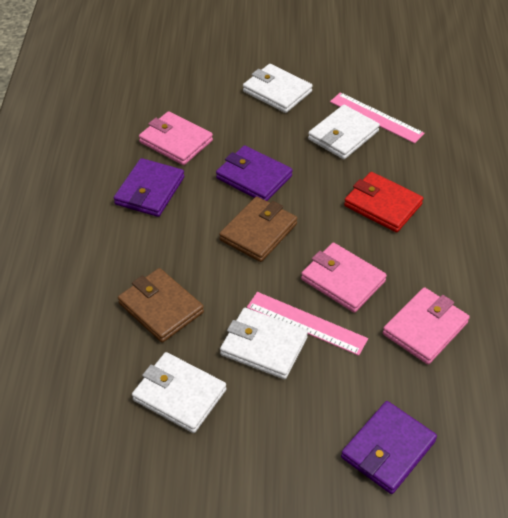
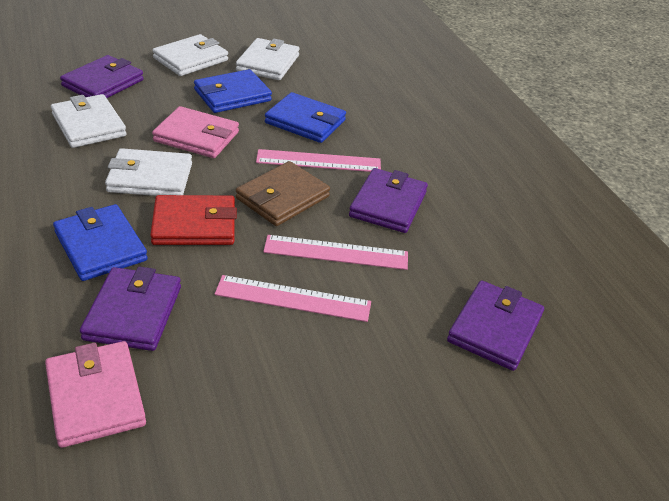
blue wallet: 0 -> 3
brown wallet: 2 -> 1
pink ruler: 2 -> 3
pink wallet: 3 -> 2
purple wallet: 3 -> 4

